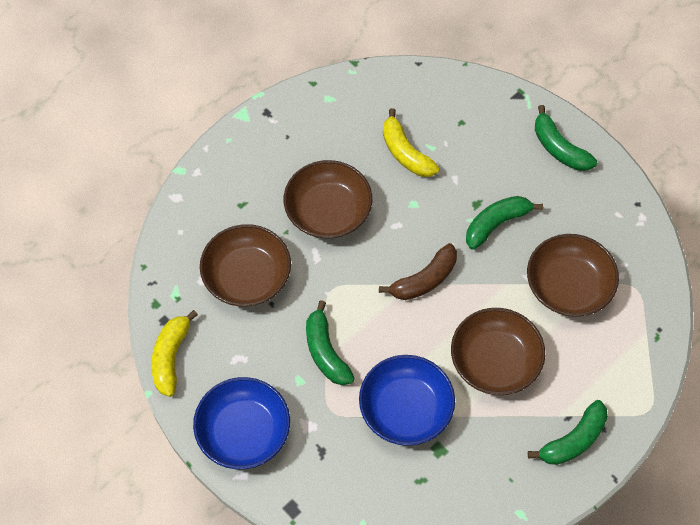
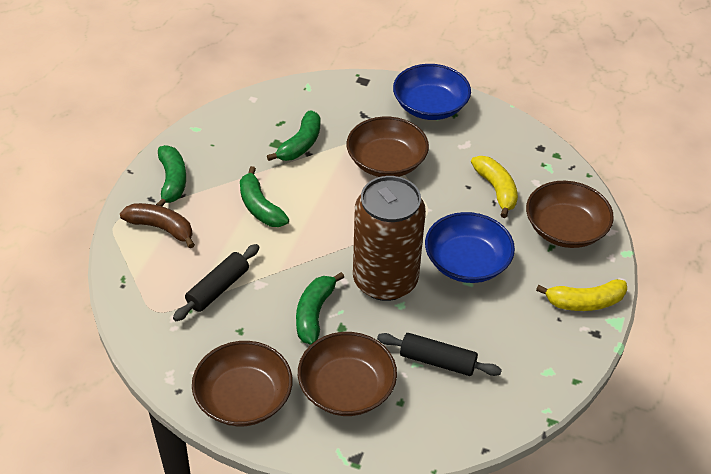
black rolling pin: 0 -> 2
brown can: 0 -> 1

